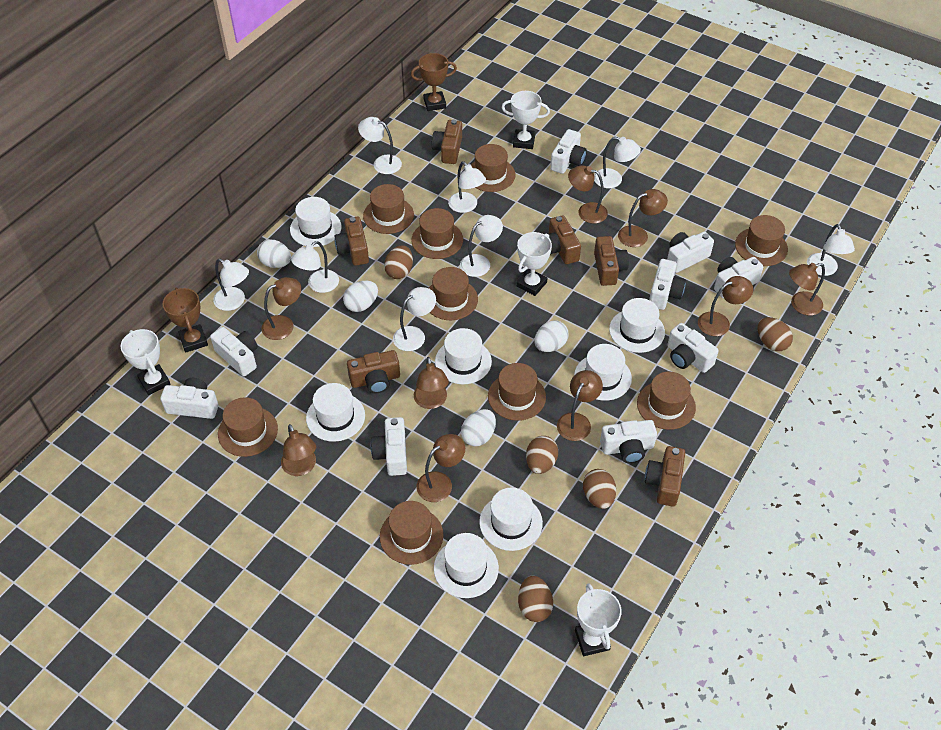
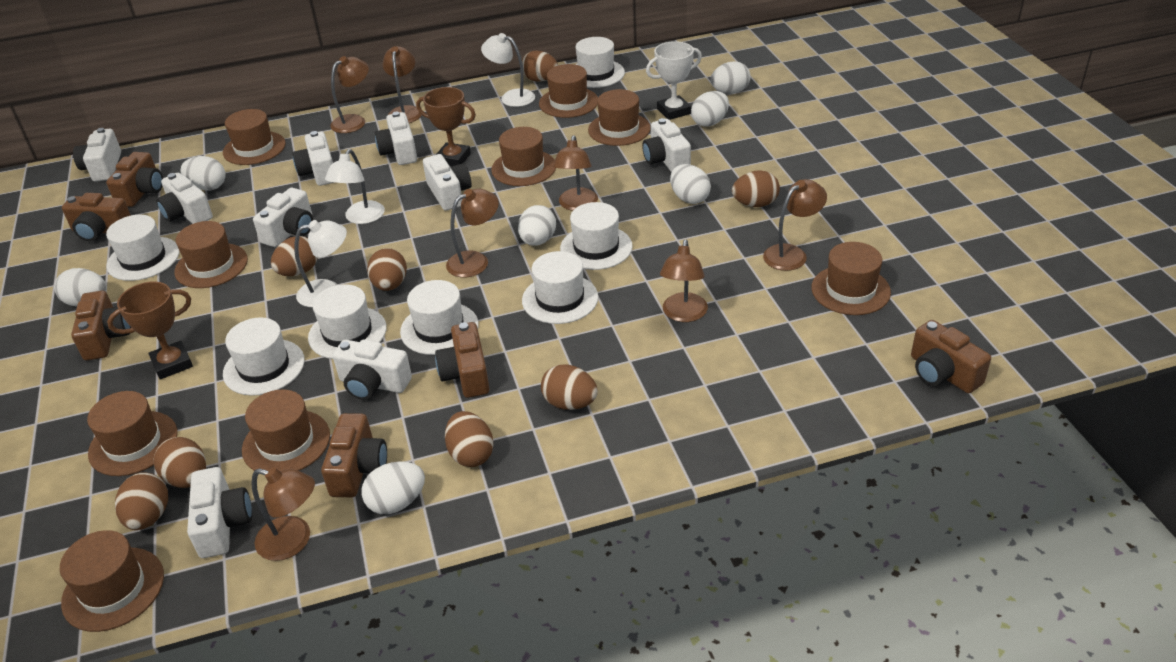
brown egg: 5 -> 8
brown lamp: 9 -> 7
white egg: 4 -> 7
white lamp: 8 -> 3
white trophy: 4 -> 1

